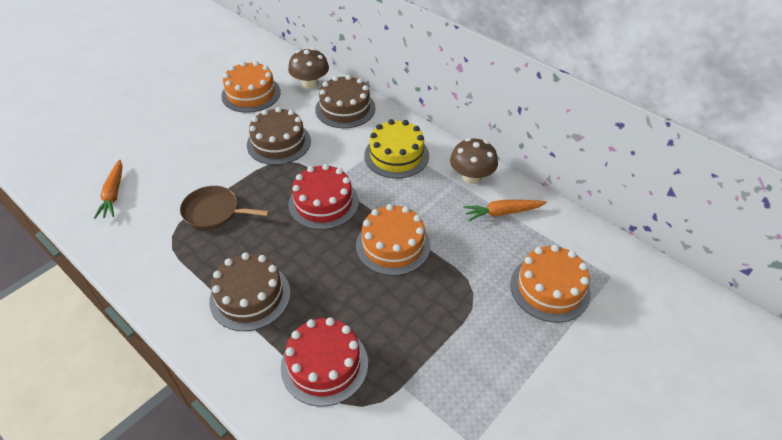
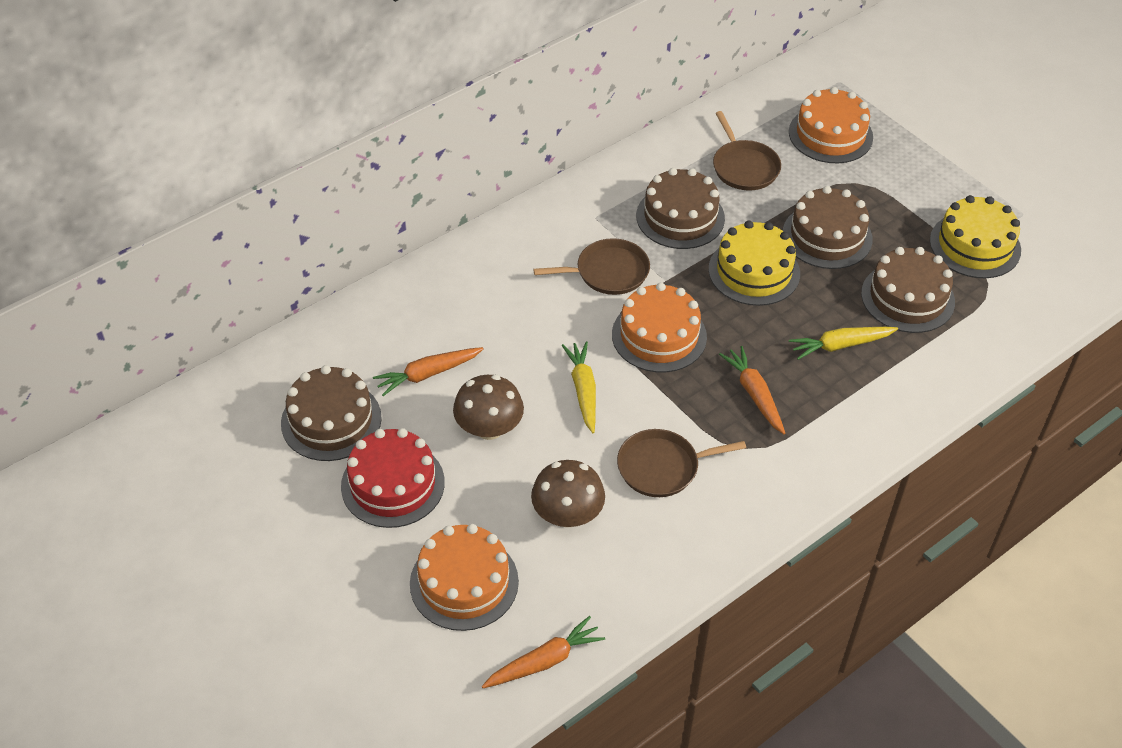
brown cake: 3 -> 4
brown pan: 1 -> 3
orange carrot: 2 -> 3
red cake: 2 -> 1
yellow cake: 1 -> 2
yellow carrot: 0 -> 2

